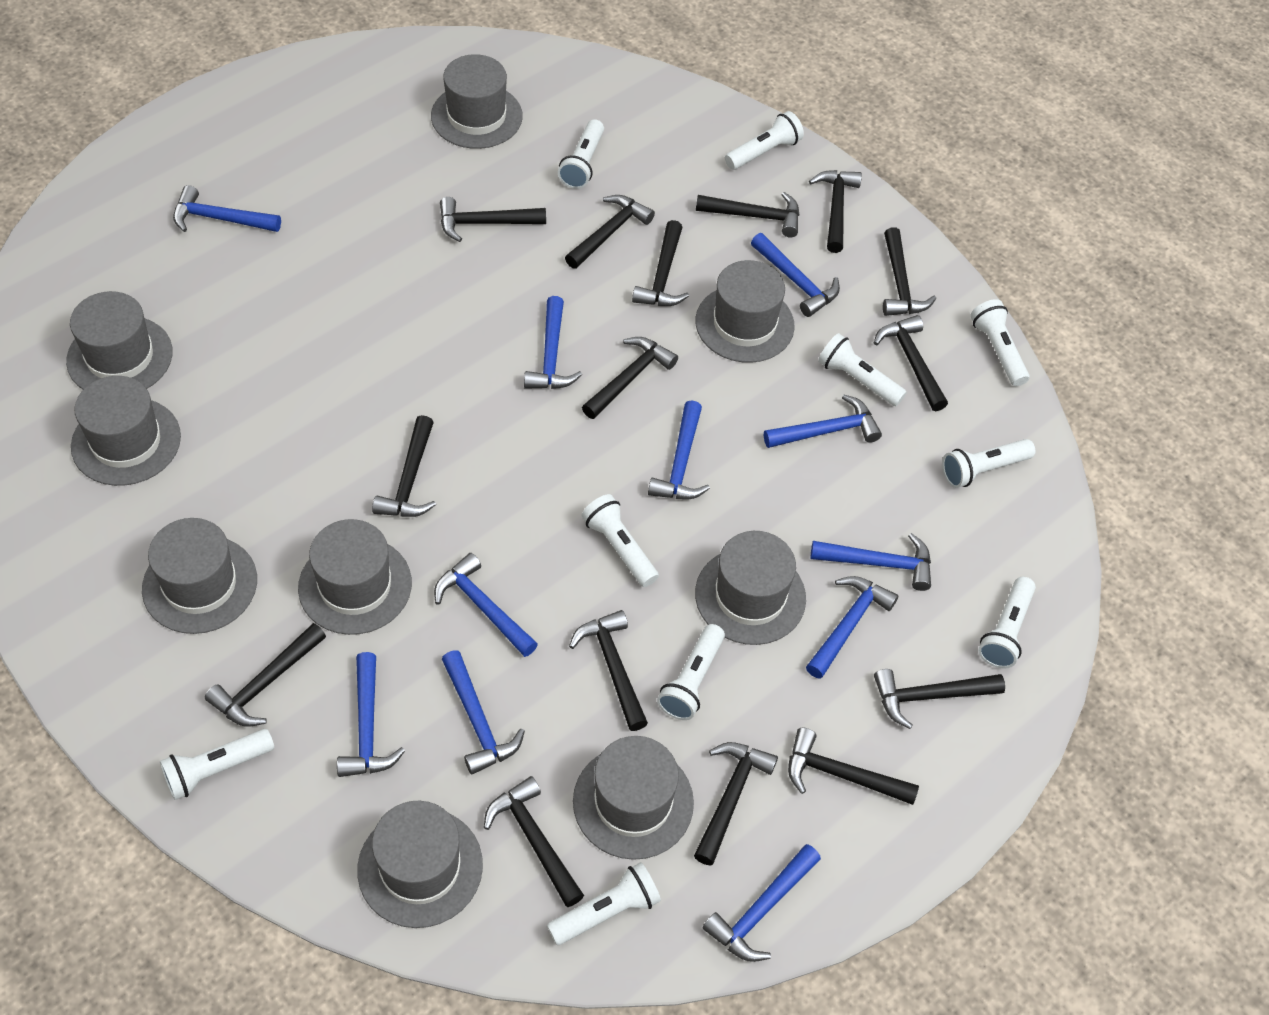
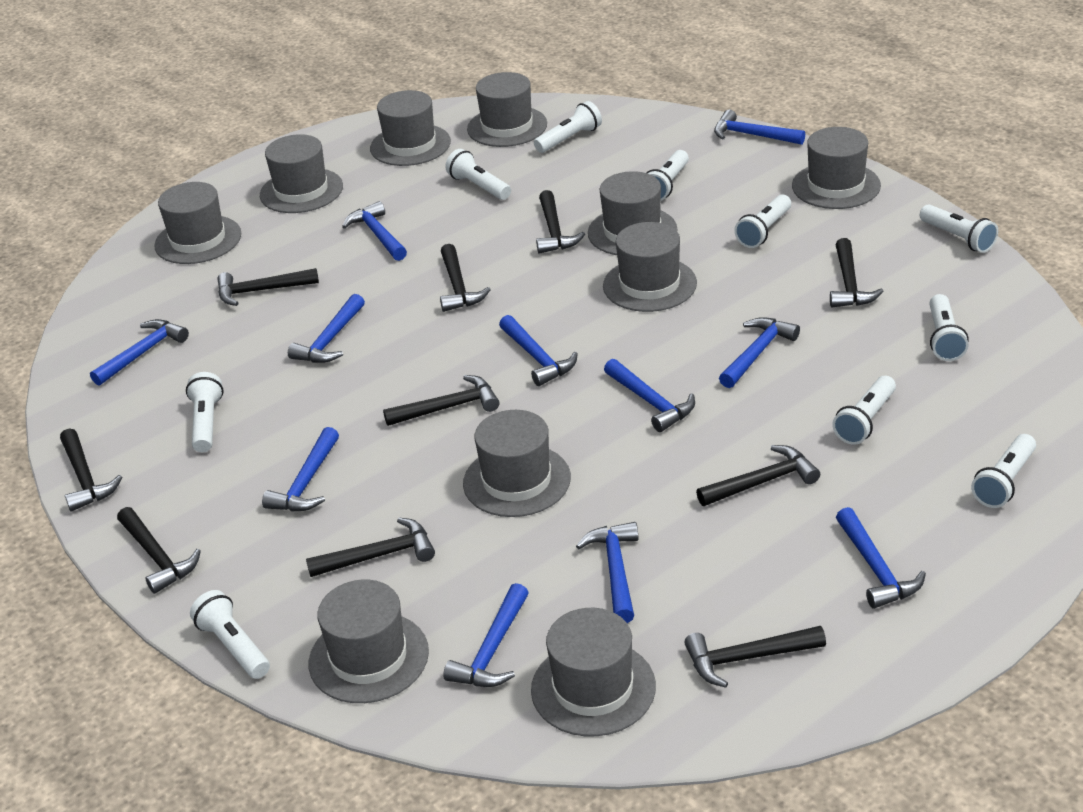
black hammer: 15 -> 10
grey hat: 9 -> 10

